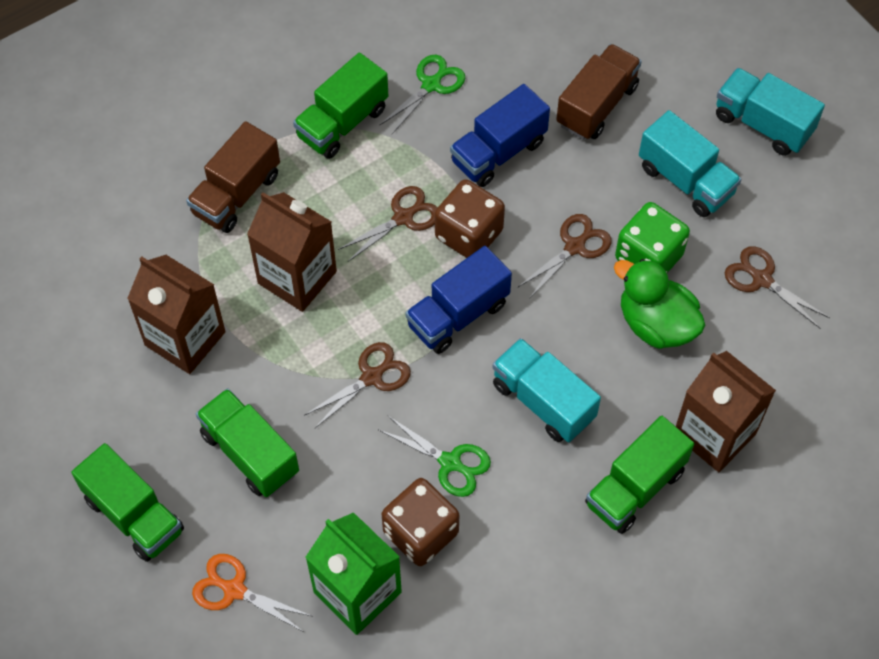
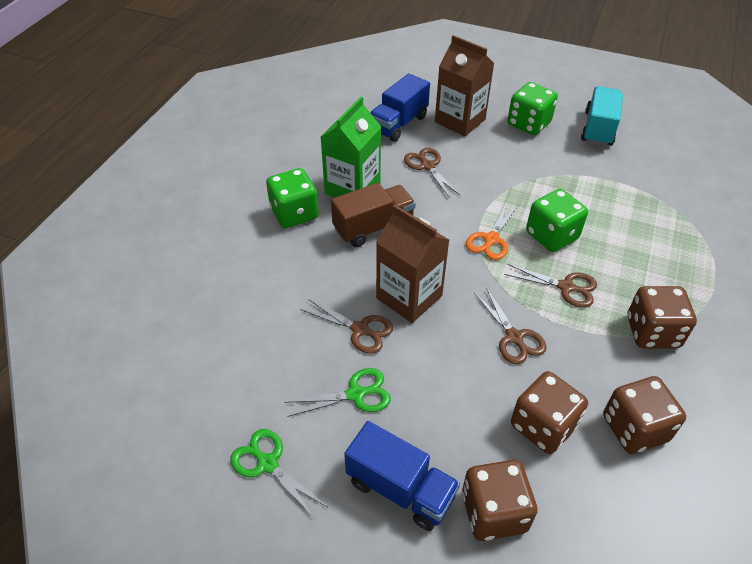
brown carton: 3 -> 2
brown dice: 2 -> 4
brown truck: 2 -> 1
green dice: 1 -> 3
green duck: 1 -> 0
green truck: 4 -> 0
turquoise truck: 3 -> 1

